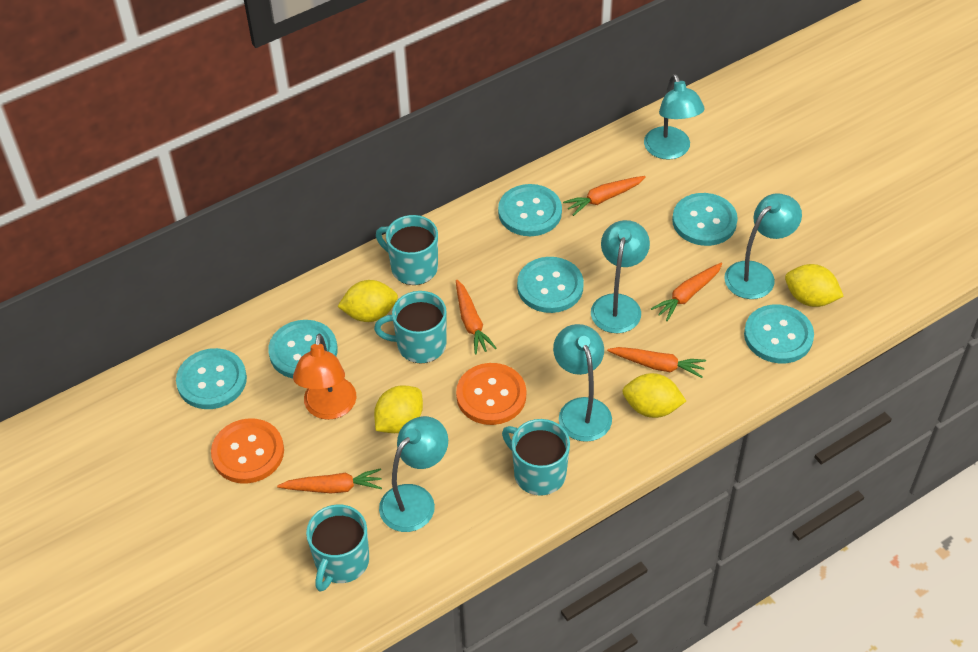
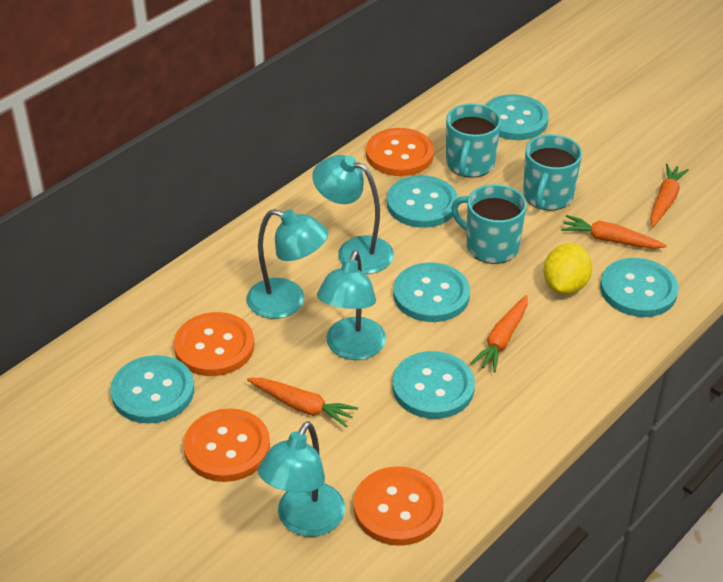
orange button: 2 -> 4
orange carrot: 5 -> 4
orange lamp: 1 -> 0
turquoise lamp: 5 -> 4
turquoise mug: 4 -> 3
yellow lemon: 4 -> 1

